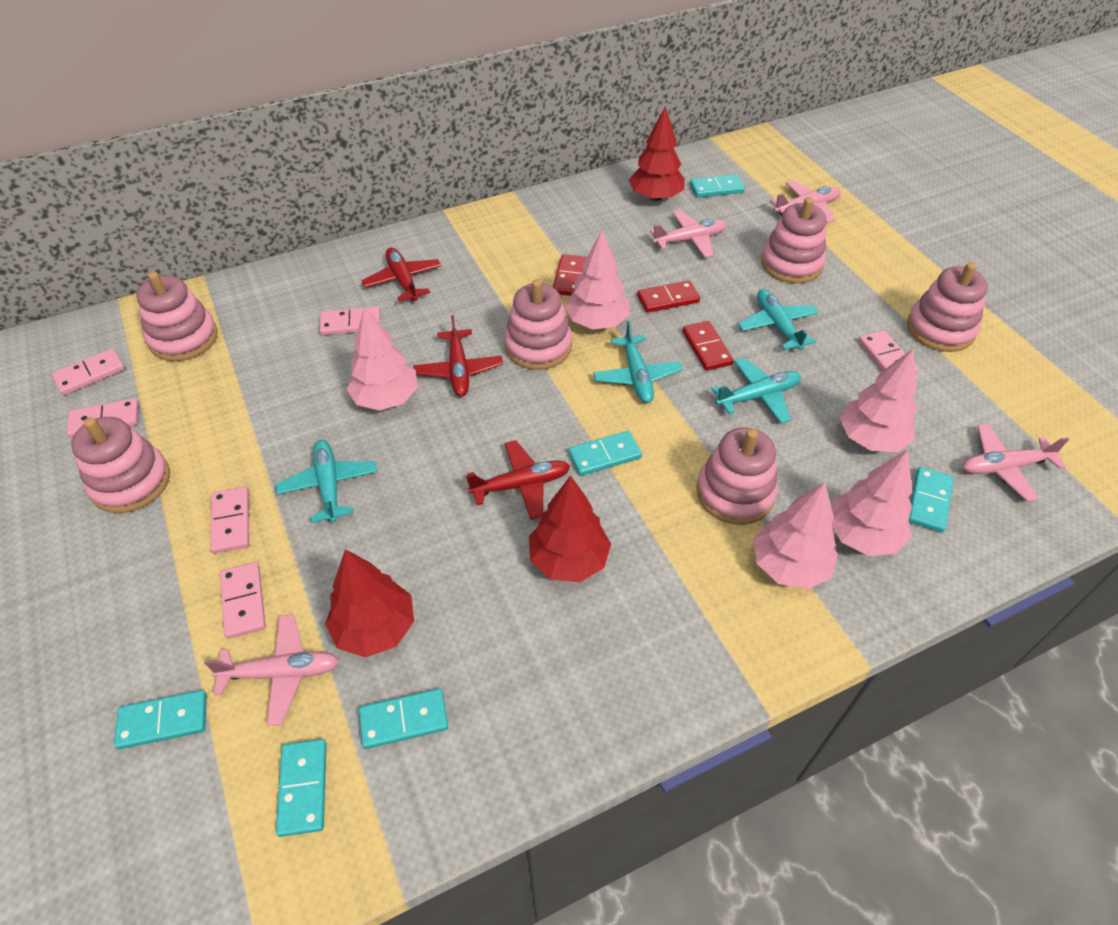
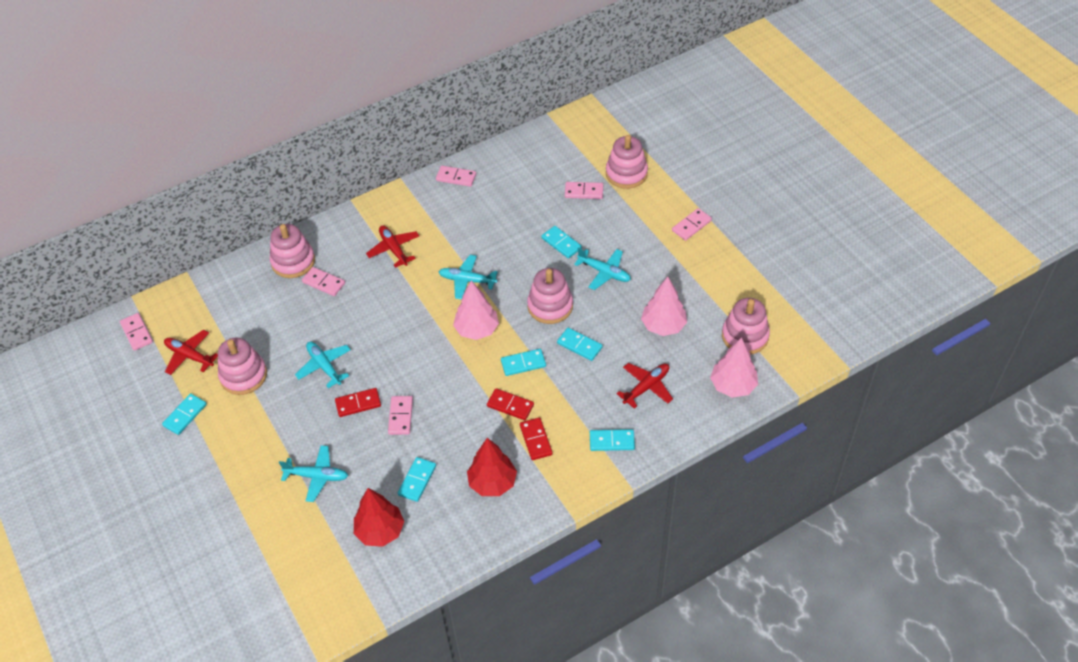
pink plane: 4 -> 0
pink stacking toy: 6 -> 5
pink tree: 5 -> 3
red tree: 3 -> 2

